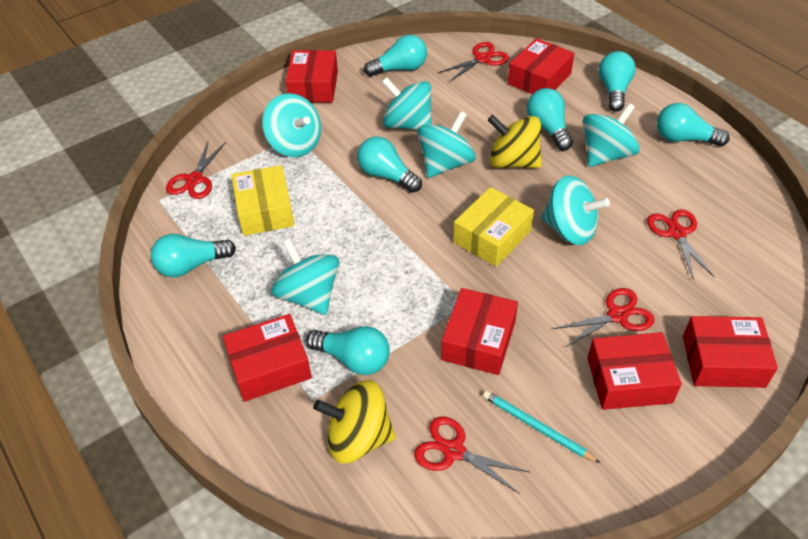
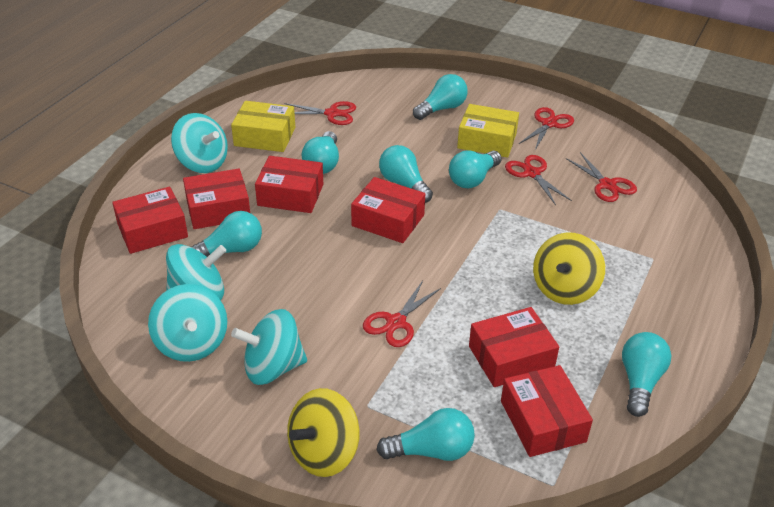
turquoise pencil: 1 -> 0
turquoise spinning top: 6 -> 4

